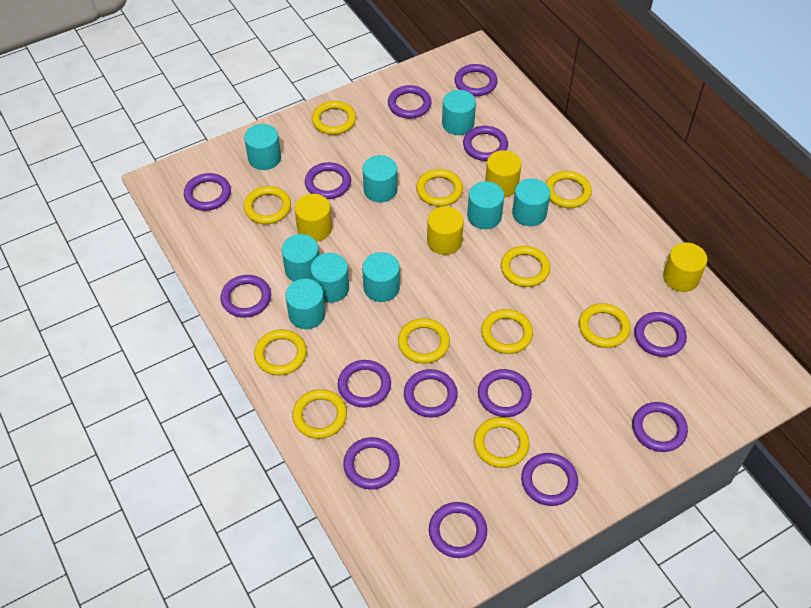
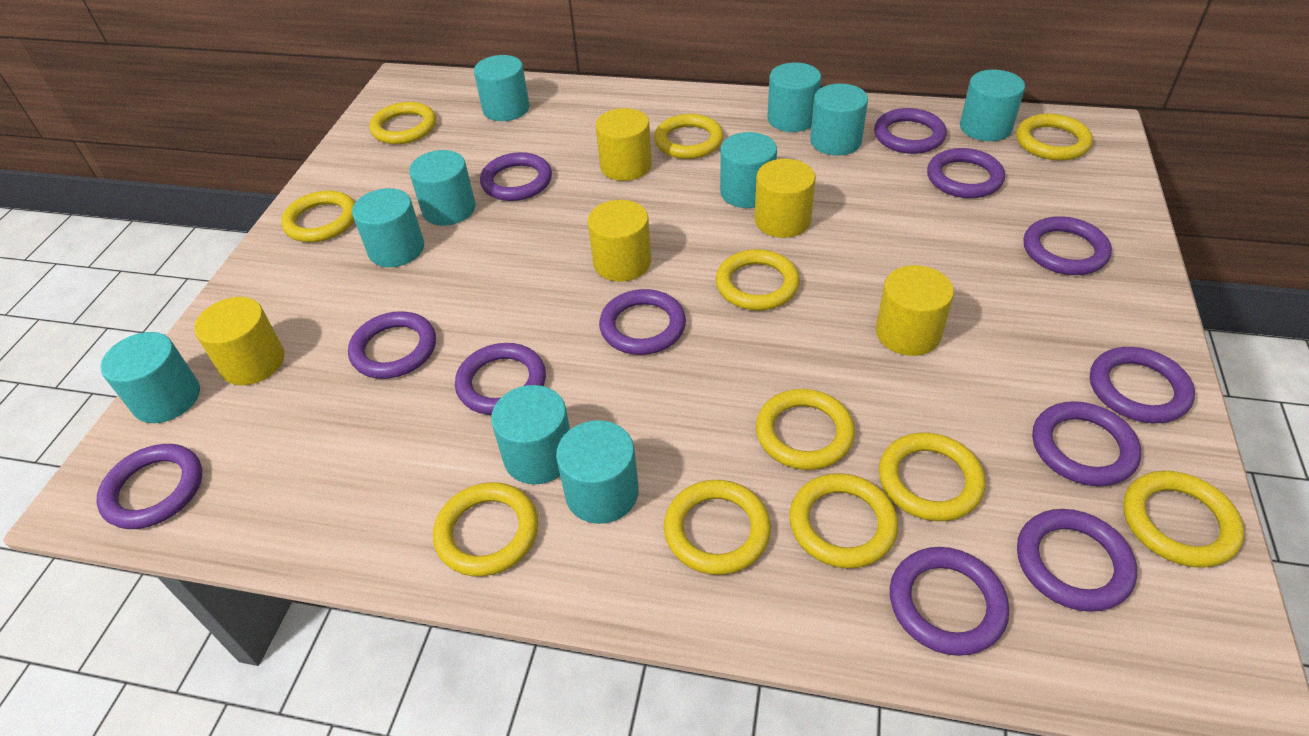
purple ring: 14 -> 12
turquoise cylinder: 9 -> 10
yellow cylinder: 4 -> 5

